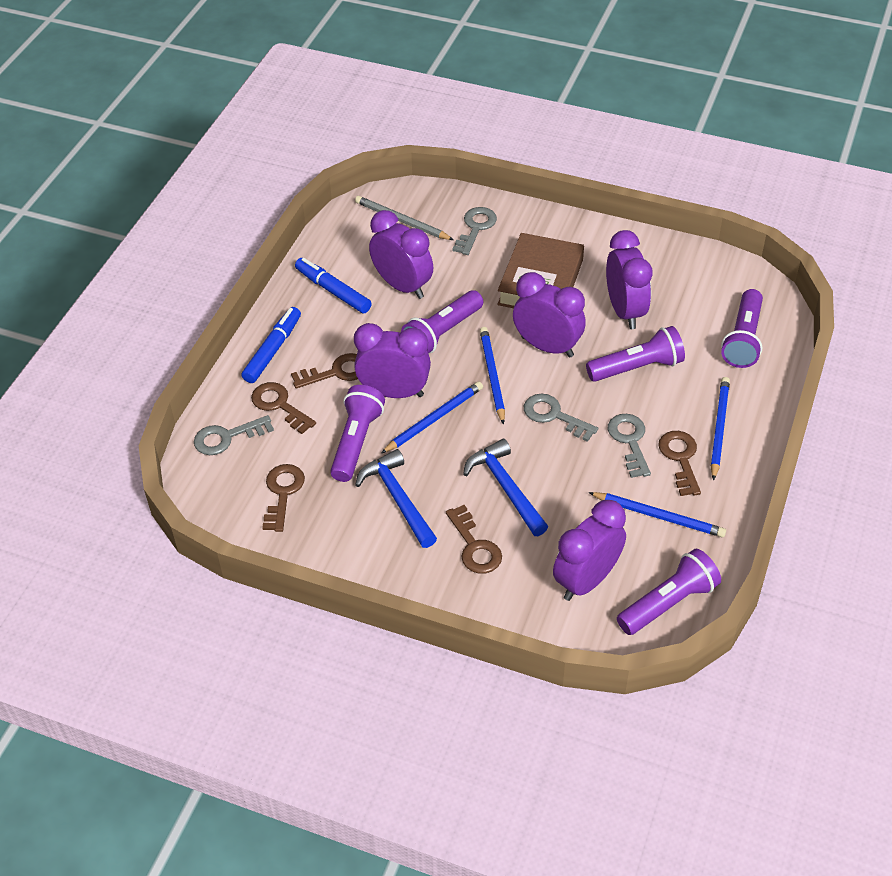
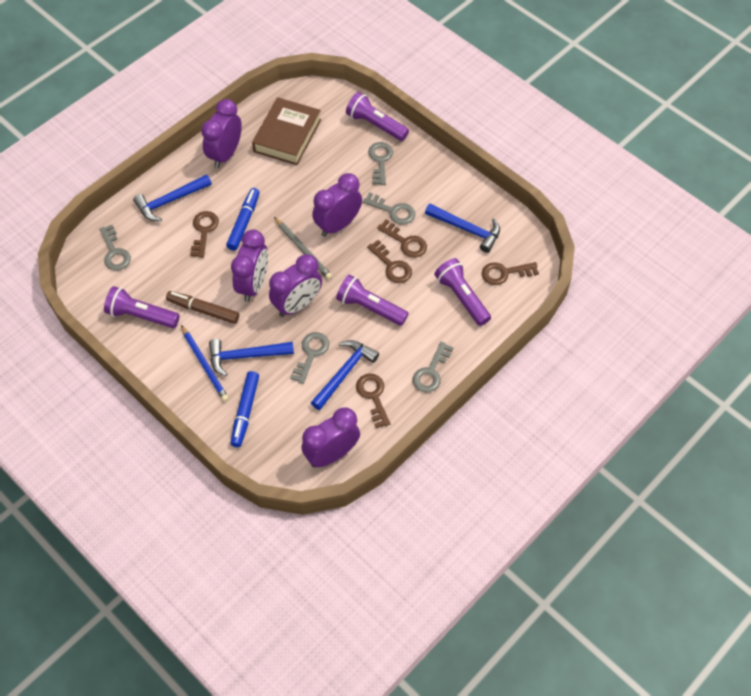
blue hammer: 2 -> 4
blue pencil: 4 -> 1
brown marker: 0 -> 1
grey key: 4 -> 5
purple flashlight: 5 -> 4

